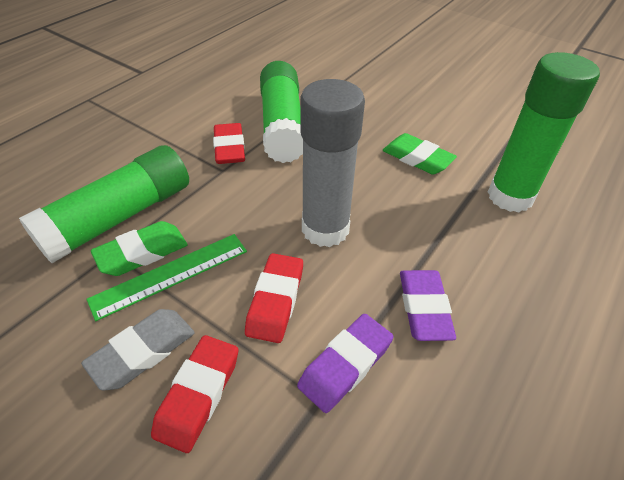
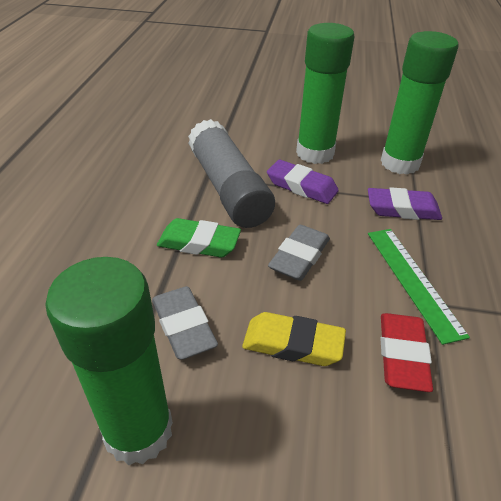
green eraser: 2 -> 1
grey eraser: 1 -> 2
red eraser: 3 -> 1
yellow eraser: 0 -> 1

